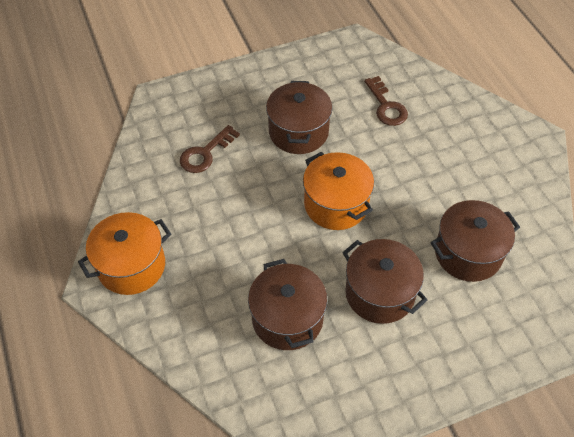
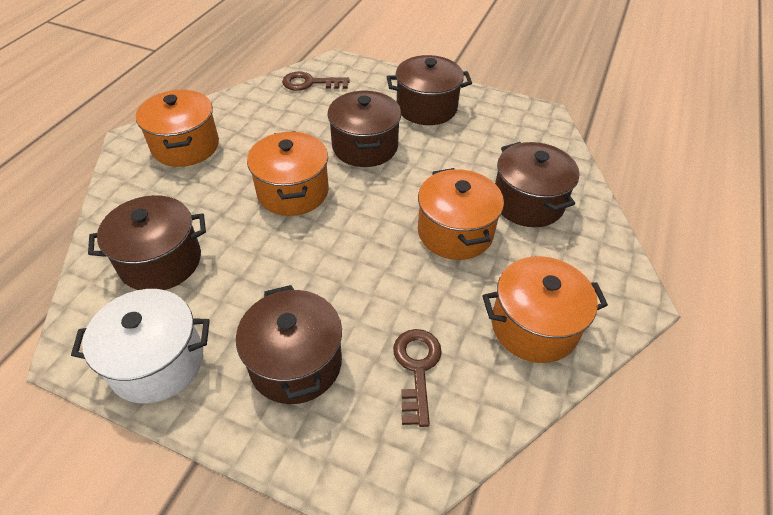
brown pot: 4 -> 5
orange pot: 2 -> 4
white pot: 0 -> 1

